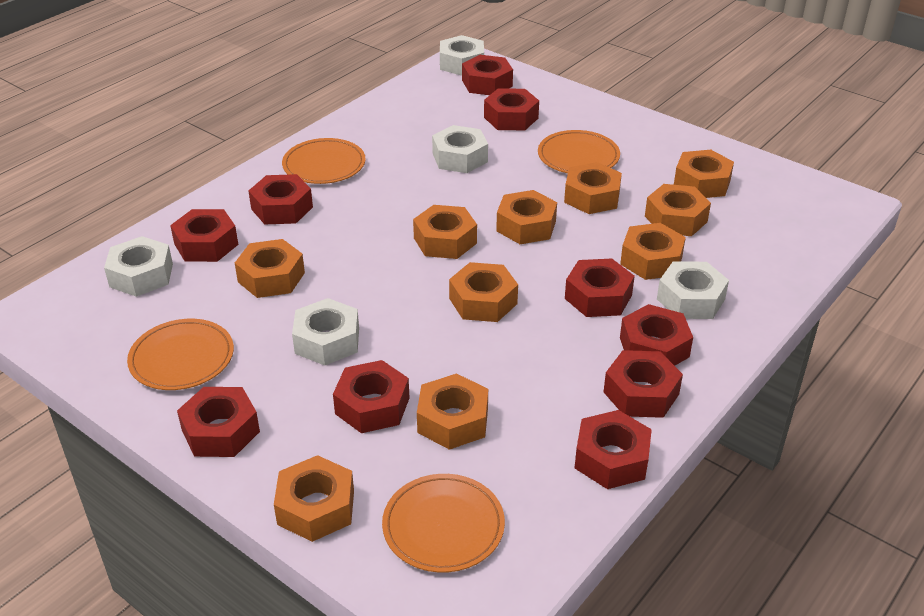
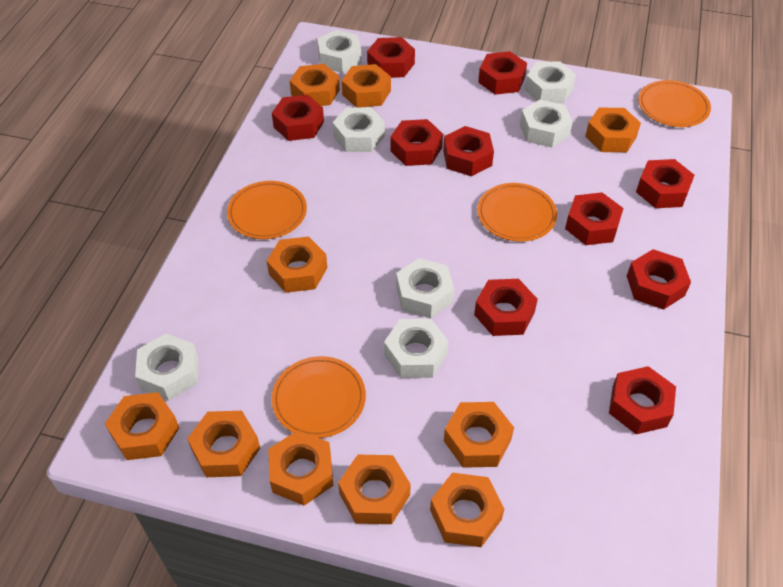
white nut: 5 -> 7

